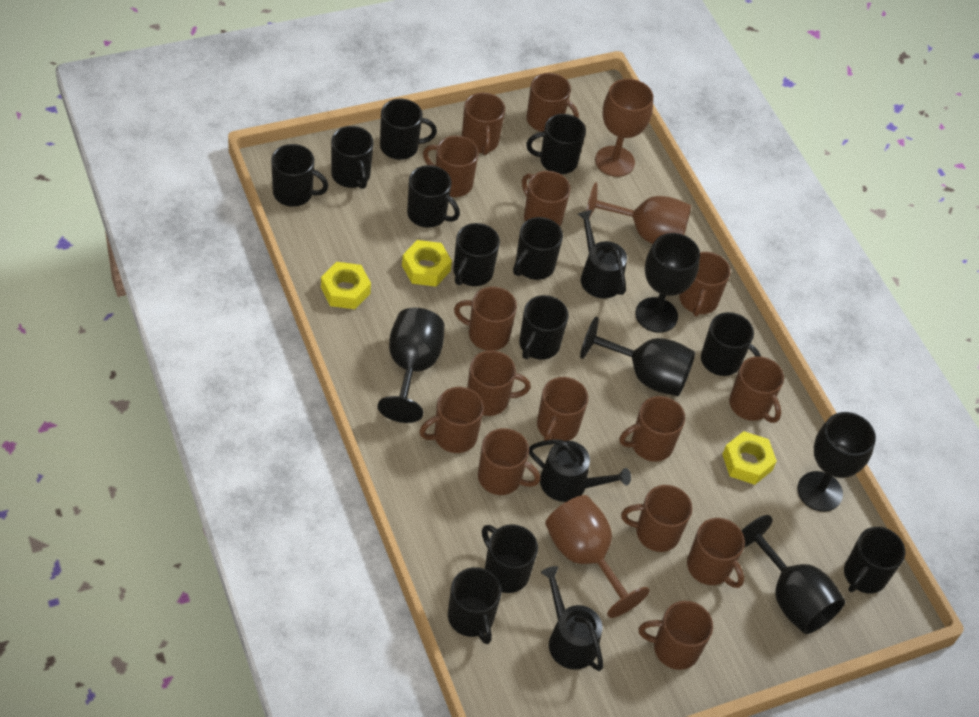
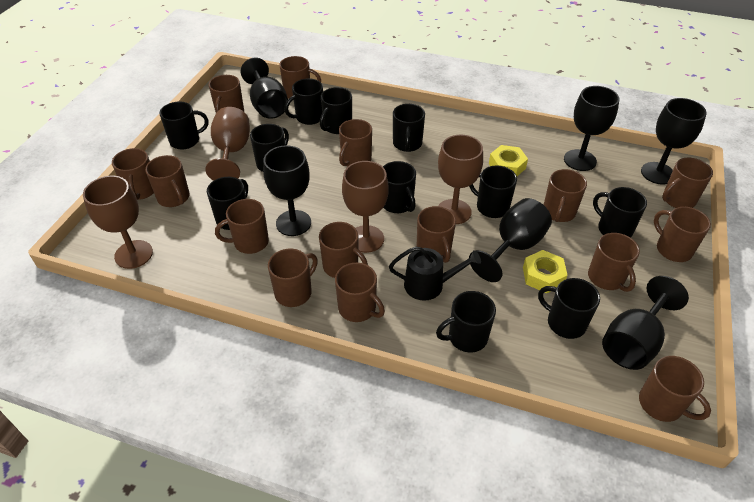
black goblet: 5 -> 6
black mug: 12 -> 11
black watering can: 3 -> 1
brown goblet: 3 -> 4
yellow nut: 3 -> 2

